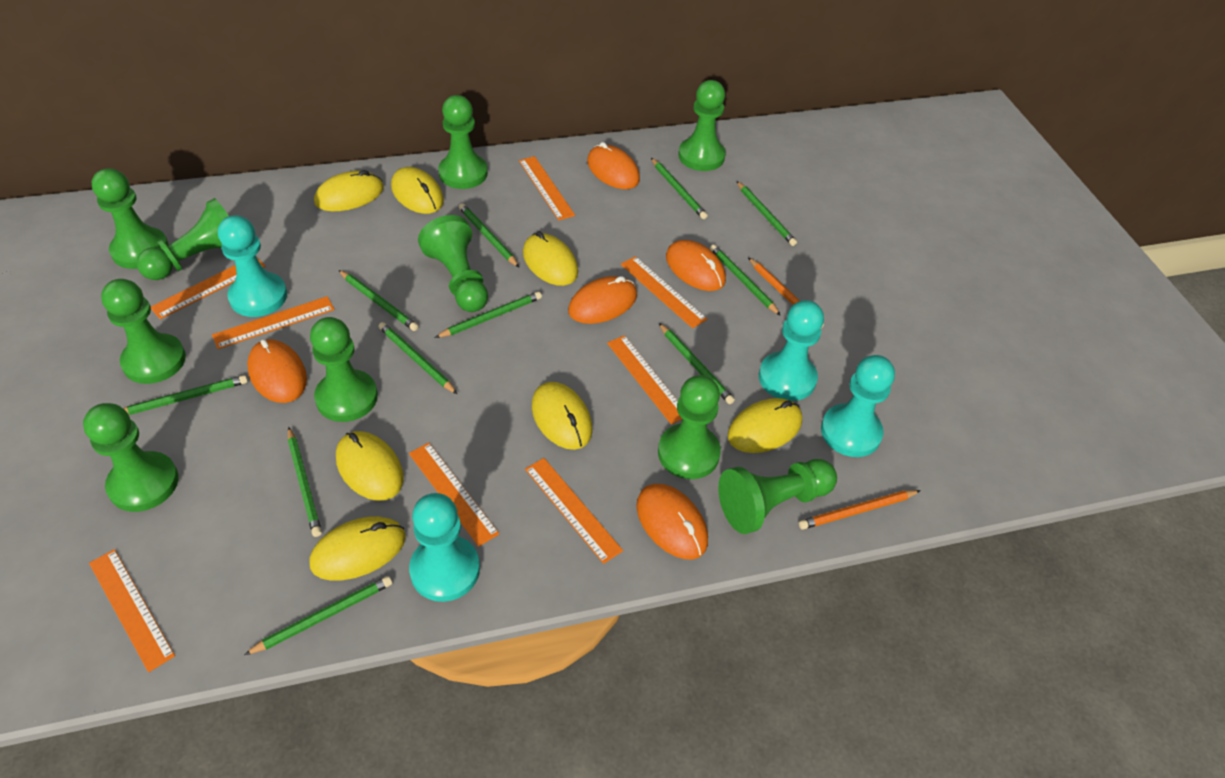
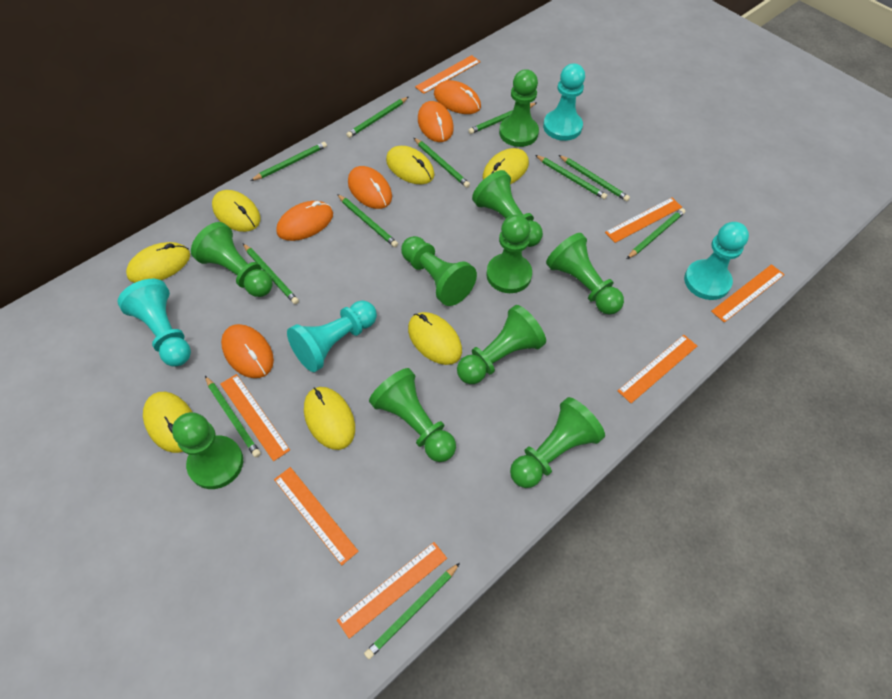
orange pencil: 2 -> 0
orange ruler: 8 -> 7

